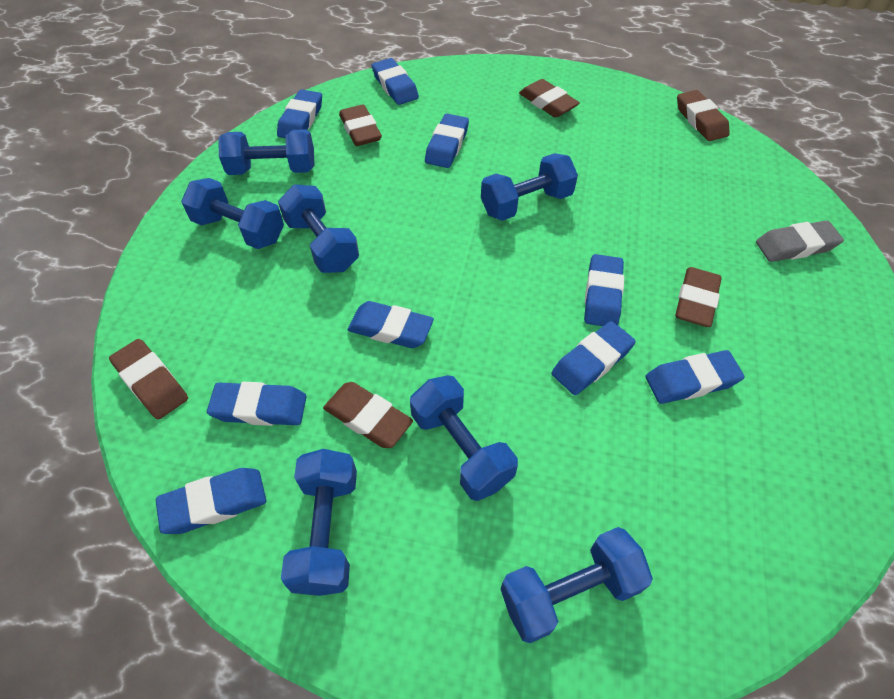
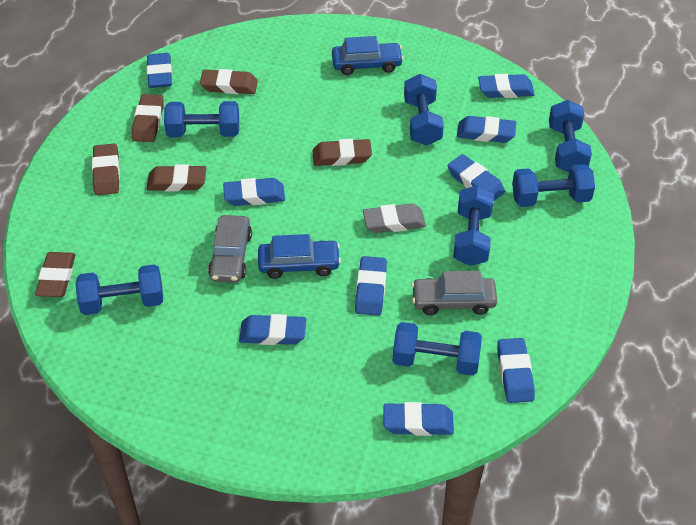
blue car: 0 -> 2
grey car: 0 -> 2

